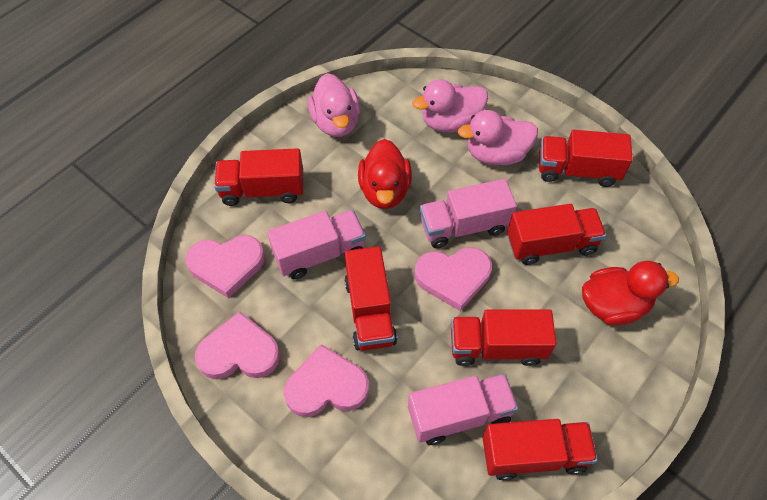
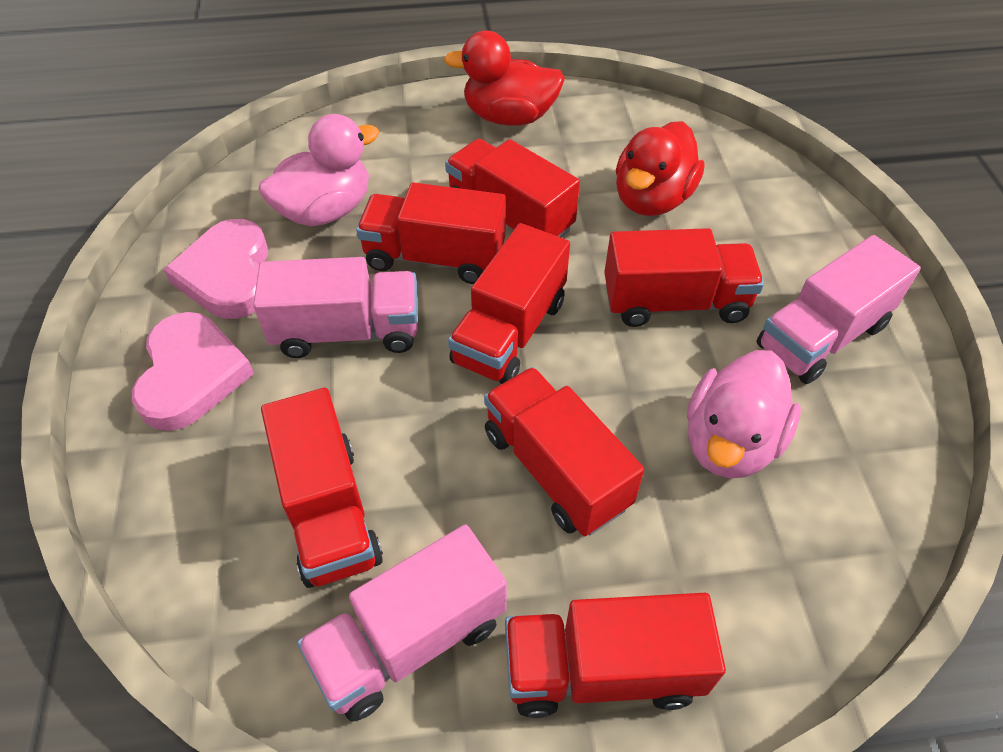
pink duck: 3 -> 2
pink heart: 4 -> 2
red truck: 6 -> 7

